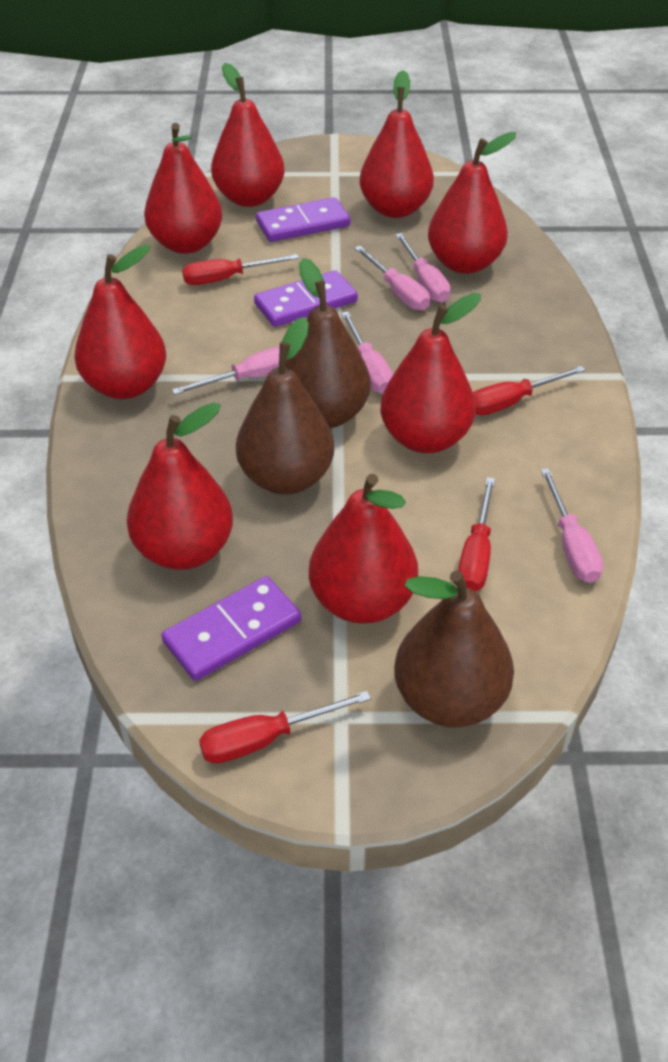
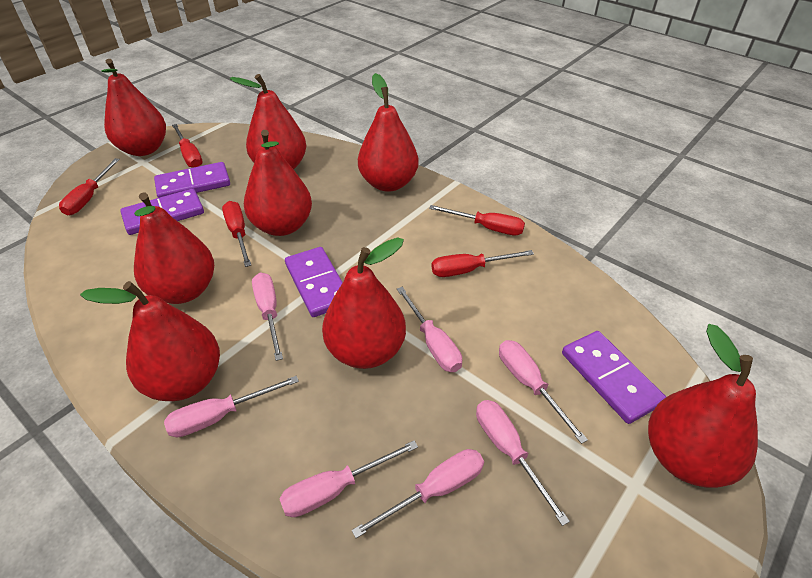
brown pear: 3 -> 0
pink screwdriver: 5 -> 7
purple domino: 3 -> 4
red screwdriver: 4 -> 5

